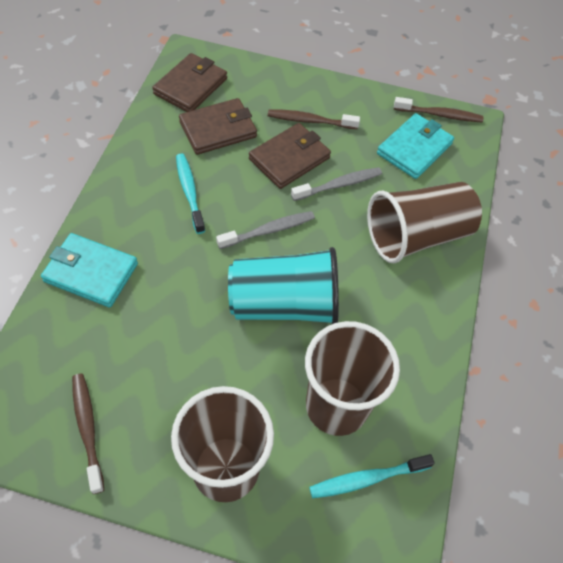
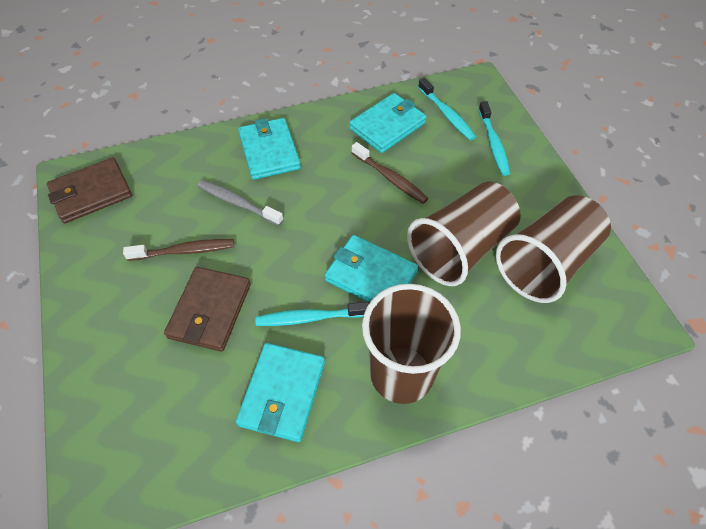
brown toothbrush: 3 -> 2
brown wallet: 3 -> 2
grey toothbrush: 2 -> 1
turquoise cup: 1 -> 0
turquoise toothbrush: 2 -> 3
turquoise wallet: 2 -> 4

